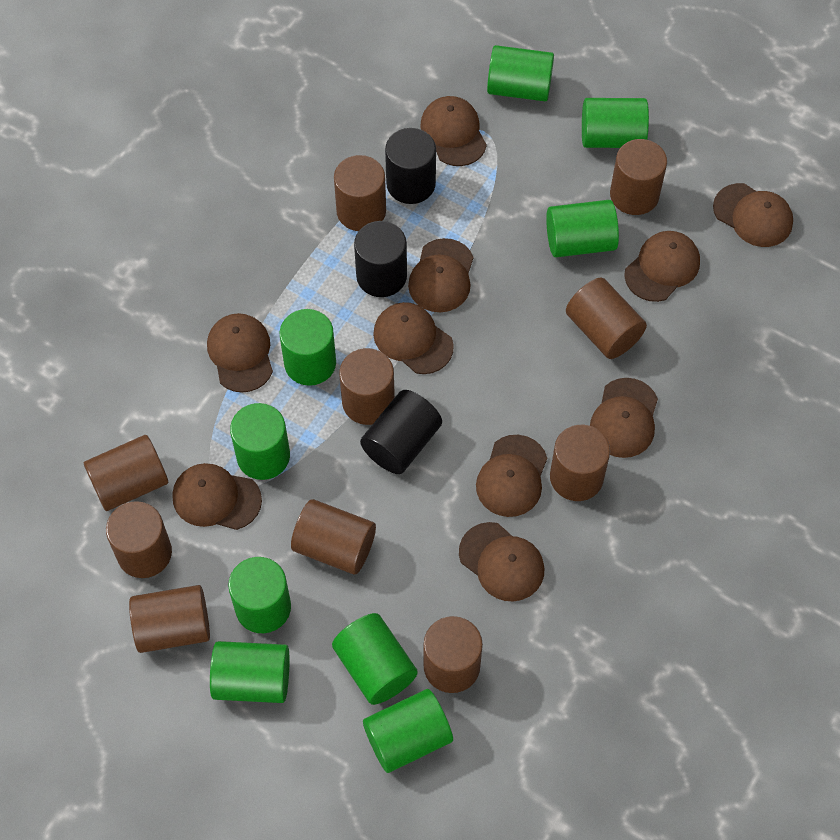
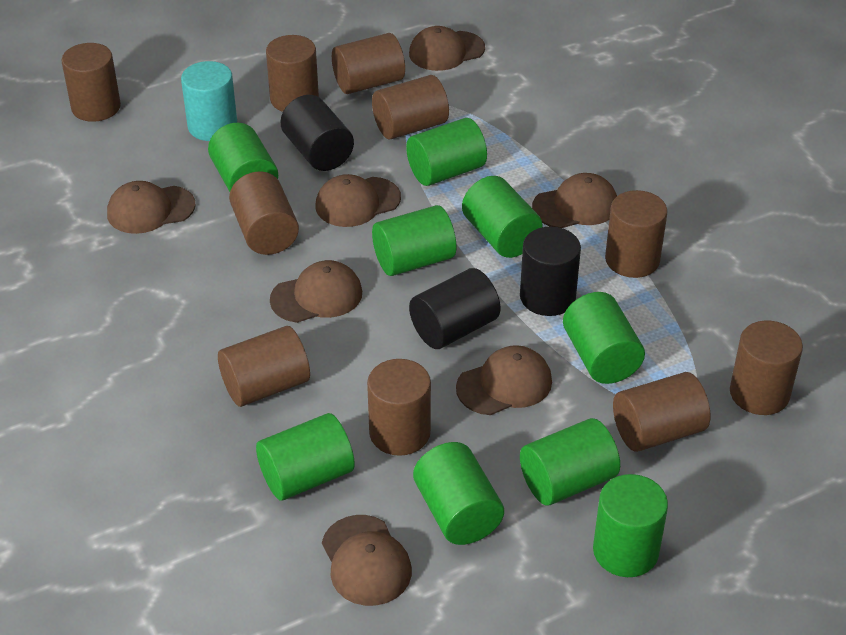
brown cap: 10 -> 7
turquoise cylinder: 0 -> 1

